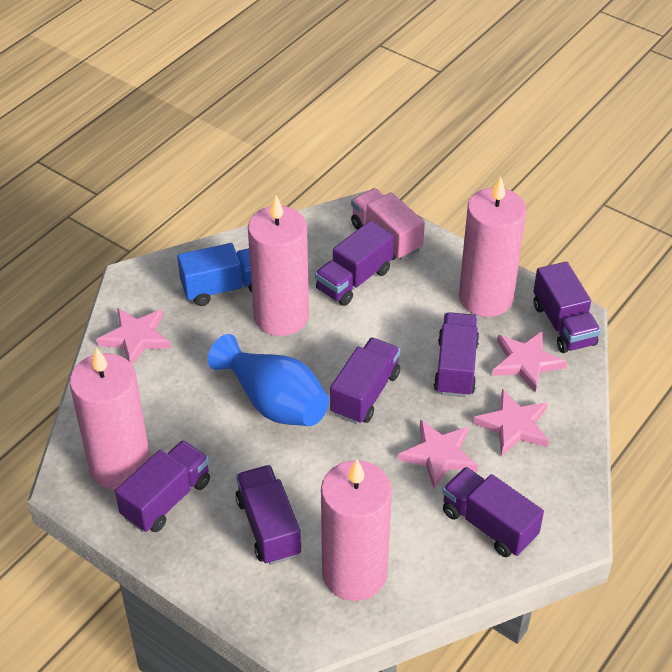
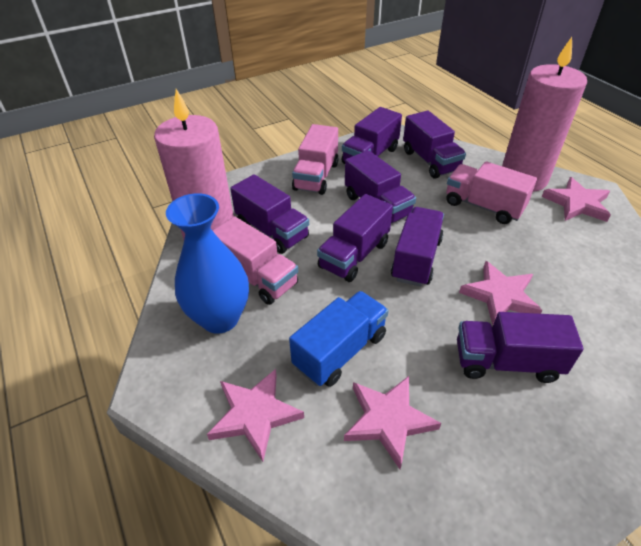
pink candle: 4 -> 2
pink truck: 1 -> 3

